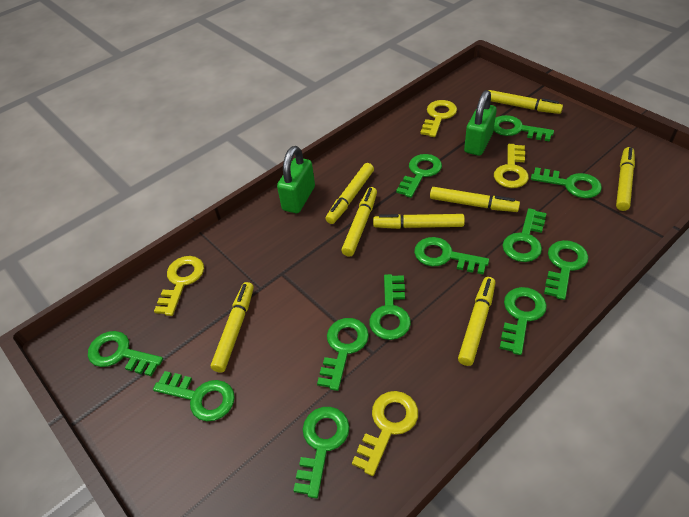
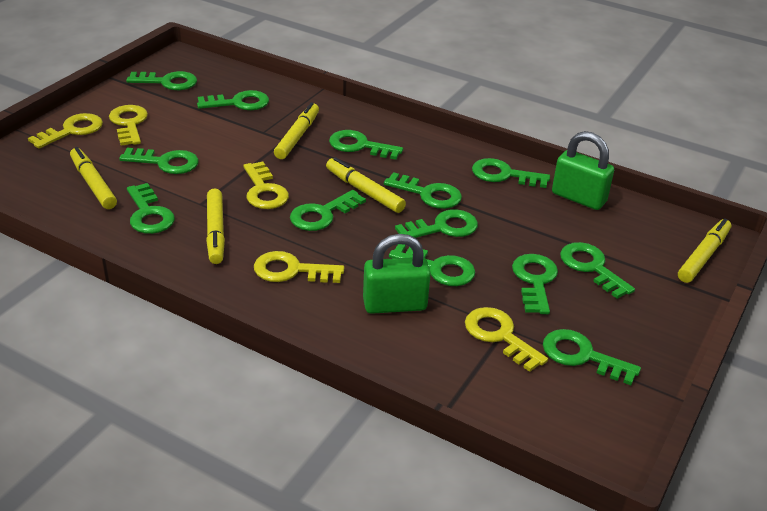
green key: 12 -> 13
yellow key: 4 -> 5
yellow marker: 8 -> 5

